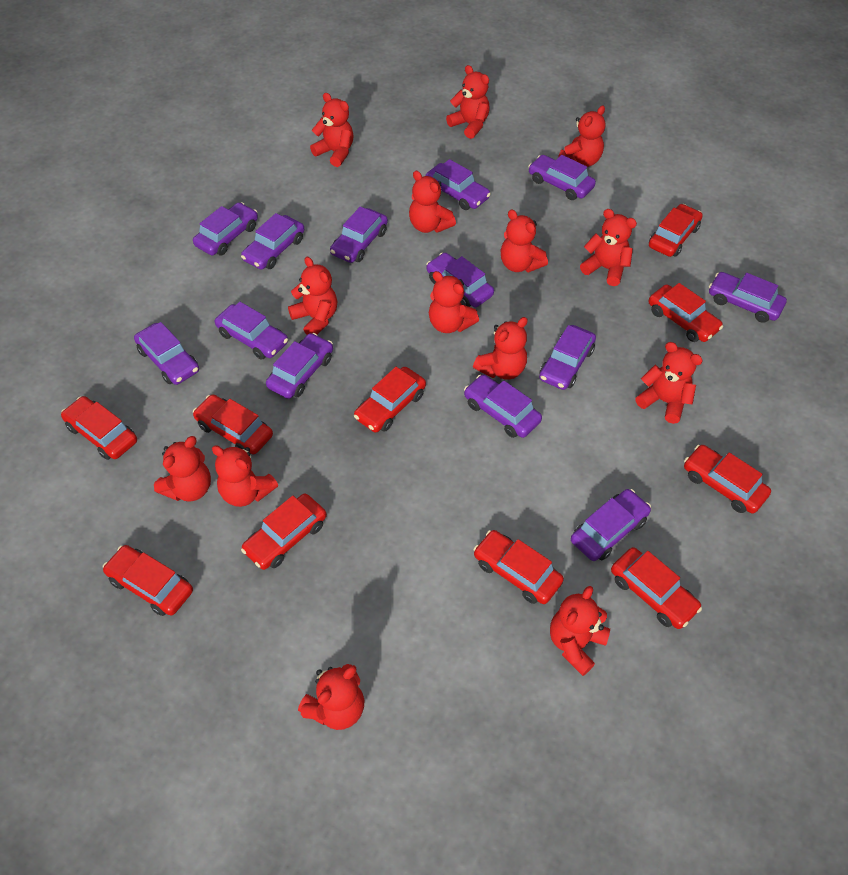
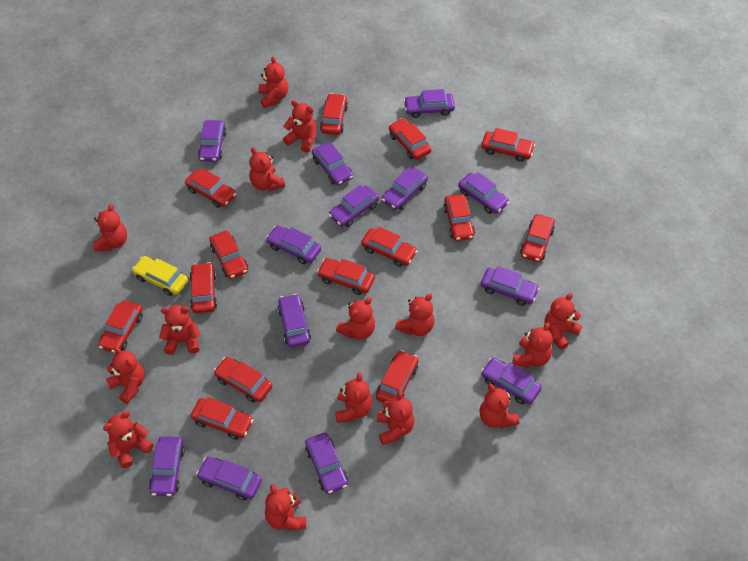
red car: 10 -> 14
red teddy bear: 14 -> 15
yellow car: 0 -> 1

